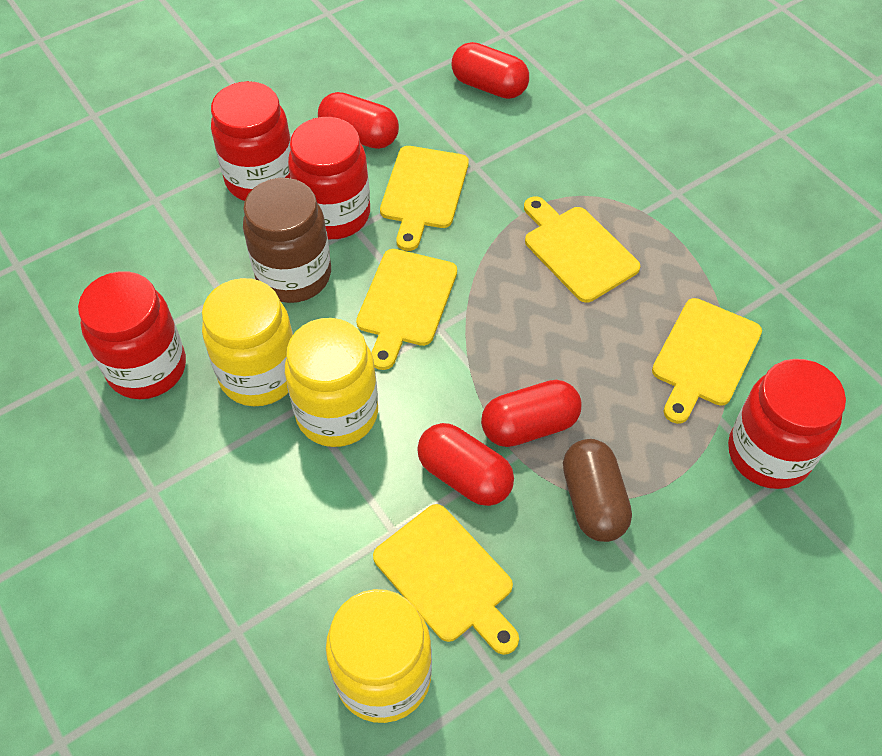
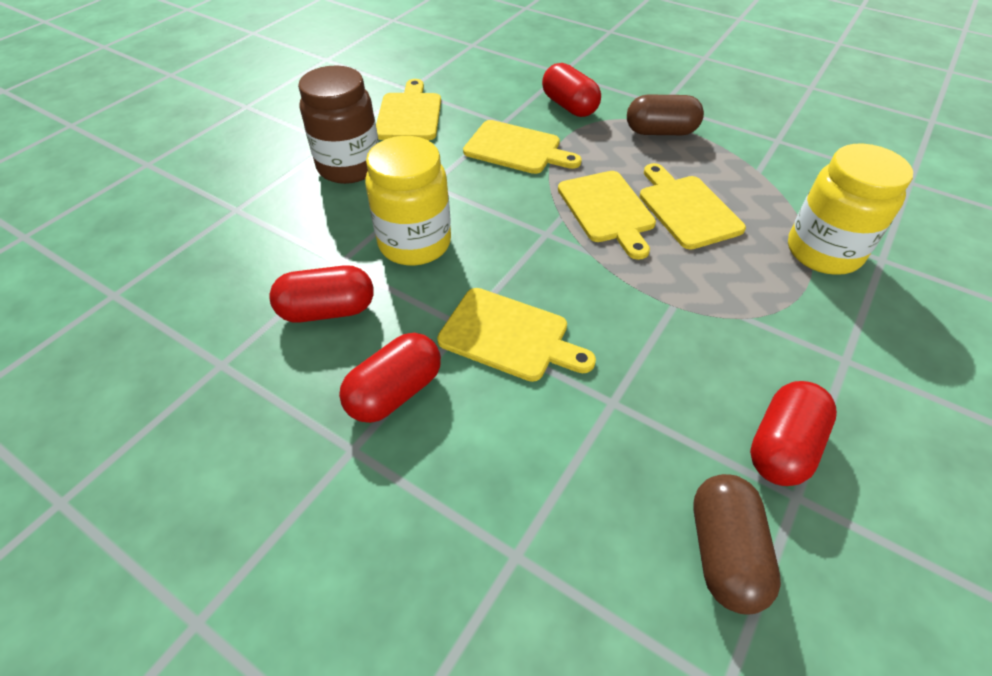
brown capsule: 1 -> 2
red jar: 4 -> 0
yellow jar: 3 -> 2

